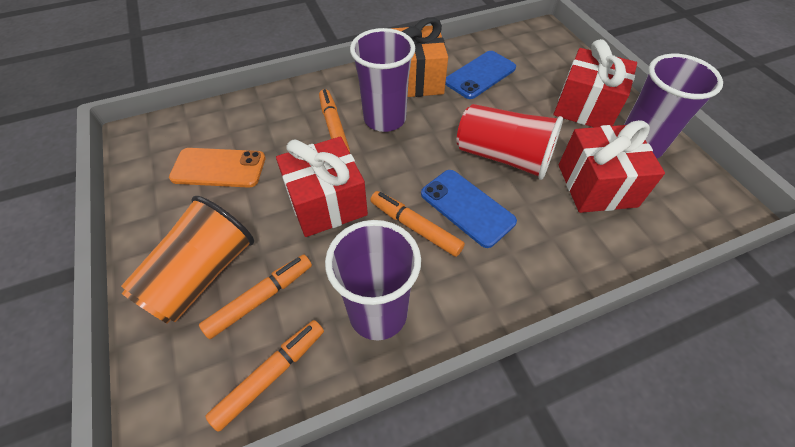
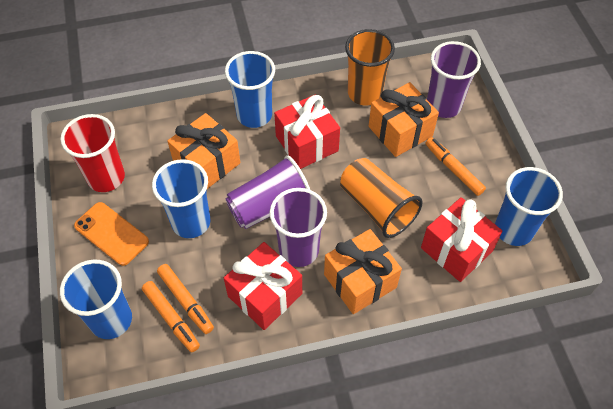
blue cup: 0 -> 4
blue phone: 2 -> 0
orange cup: 1 -> 2
orange gift: 1 -> 3
orange marker: 4 -> 3

